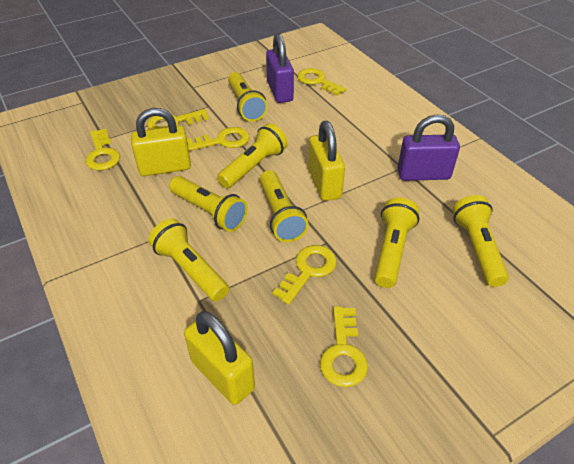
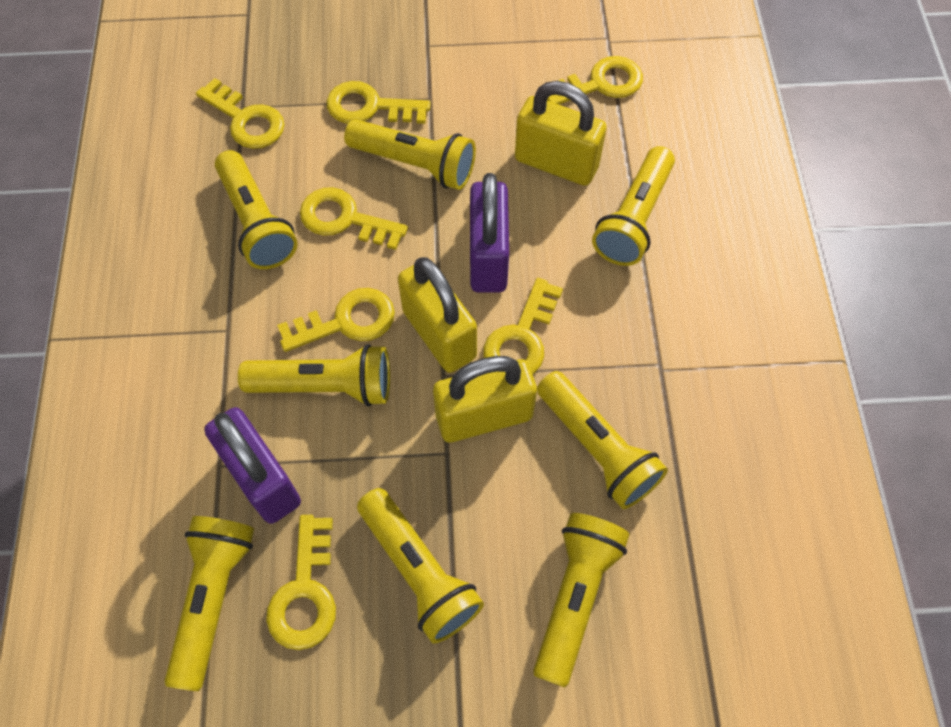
yellow flashlight: 7 -> 8
yellow key: 6 -> 7

